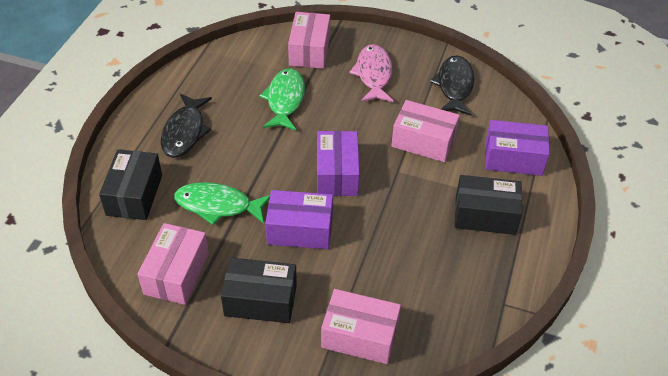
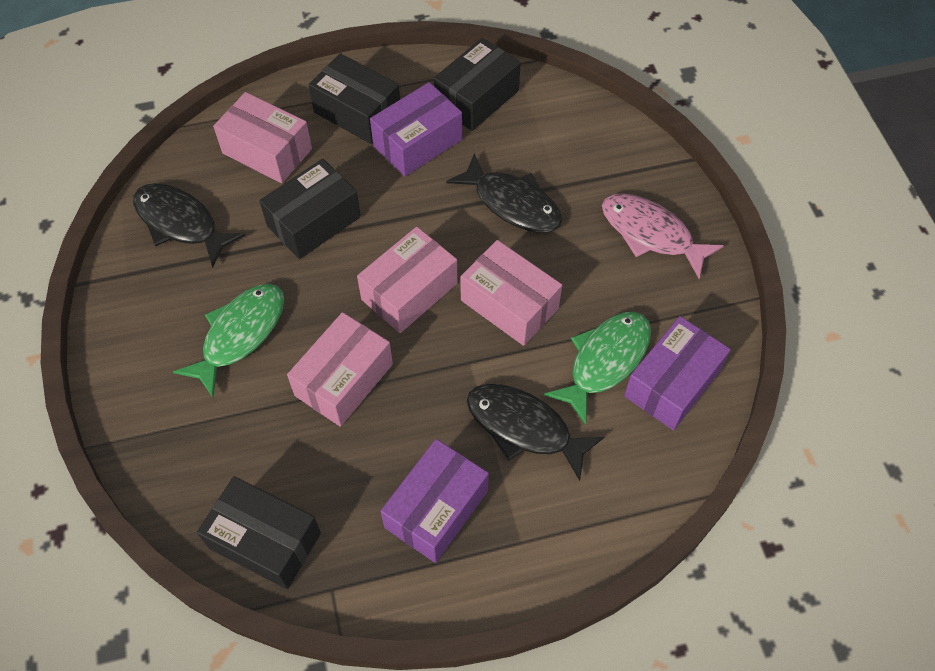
black box: 3 -> 4
black fish: 2 -> 3

